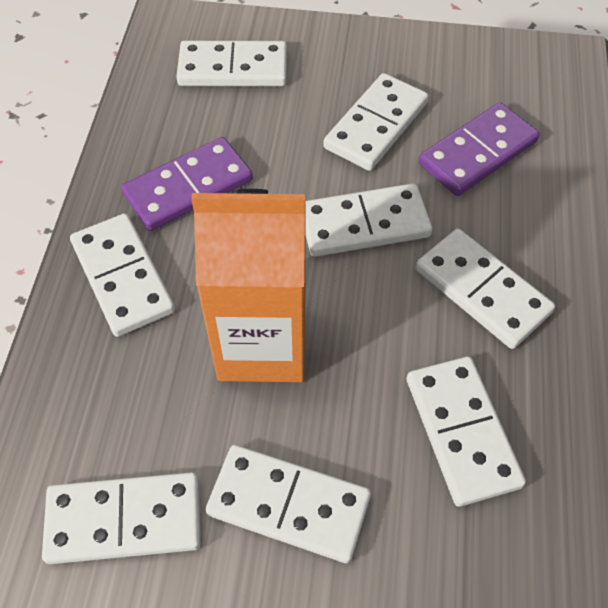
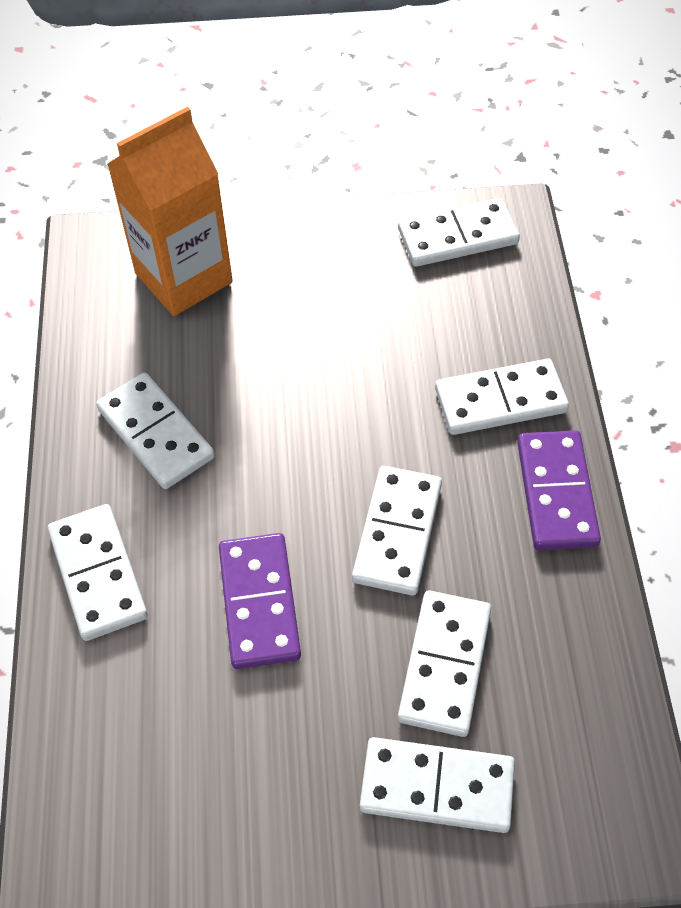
white domino: 8 -> 7

